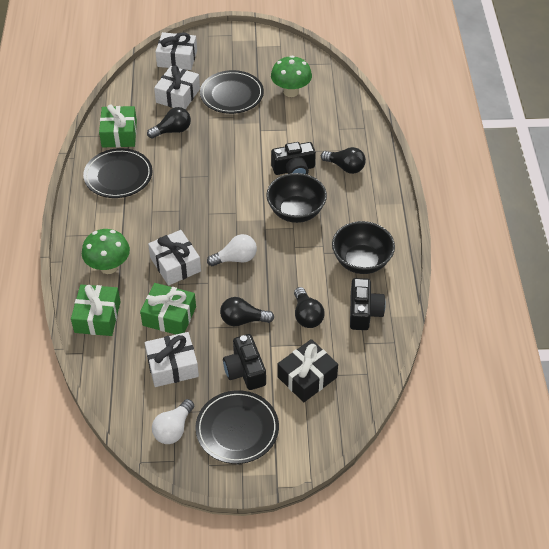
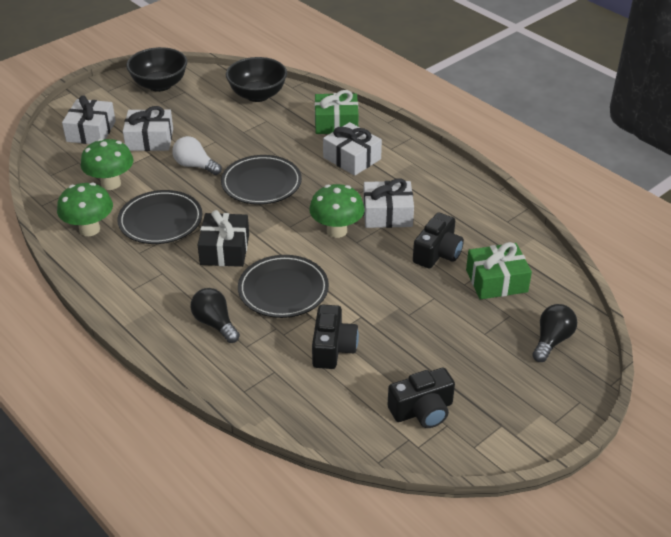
black light bulb: 4 -> 2
green gift: 3 -> 2
green mushroom: 2 -> 3
white light bulb: 2 -> 1

